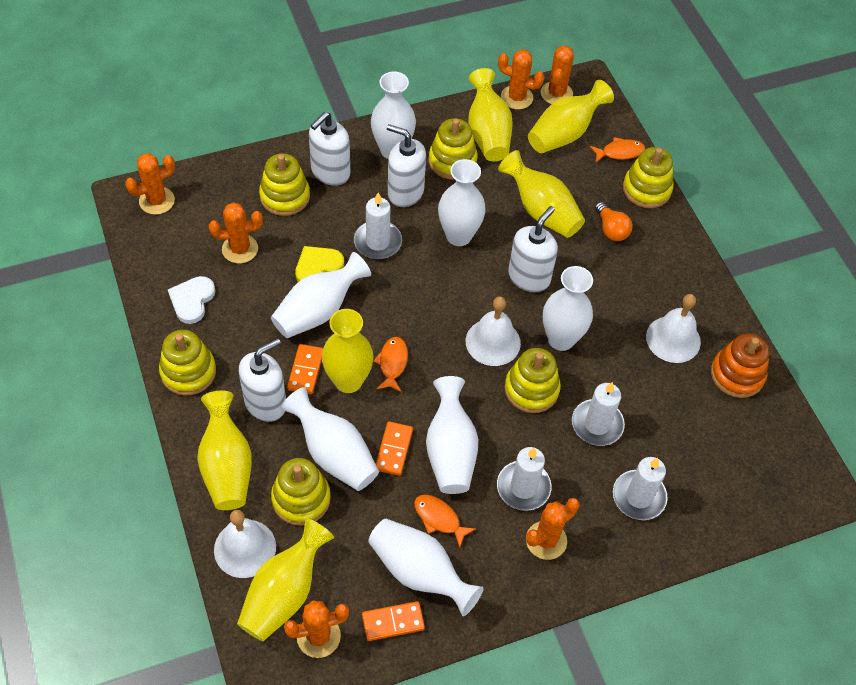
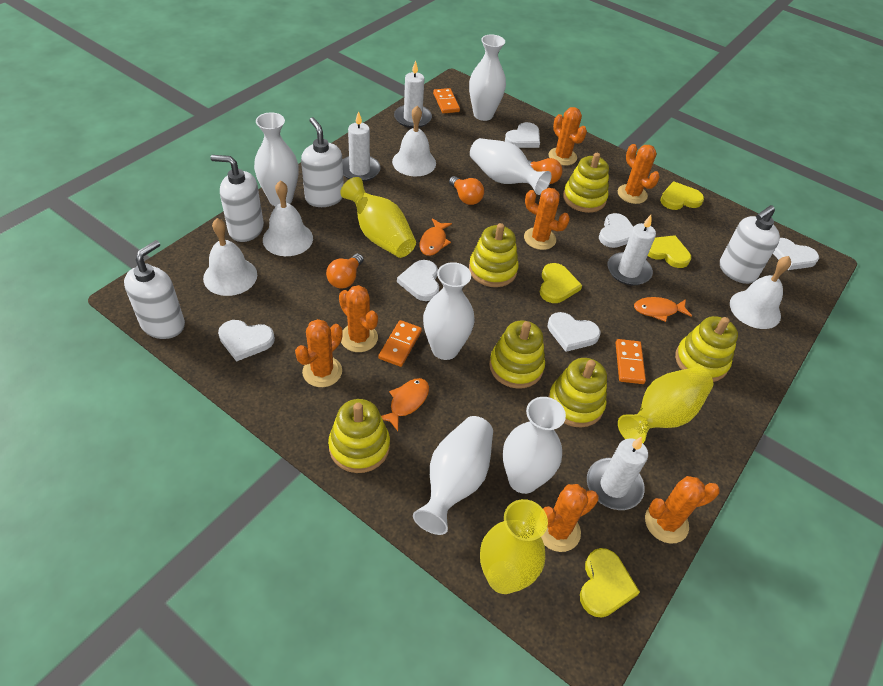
orange cactus: 6 -> 7
orange light bulb: 1 -> 3
orange stacking toy: 1 -> 0
white bell: 3 -> 4
white heart: 1 -> 6
white vase: 7 -> 6
yellow heart: 1 -> 4
yellow vase: 6 -> 3

